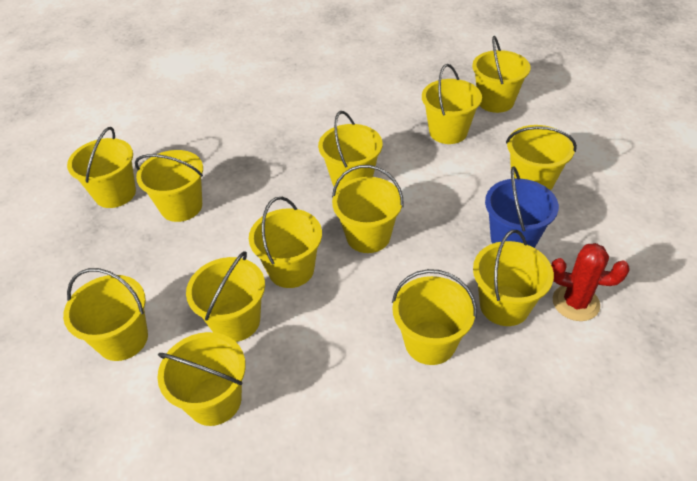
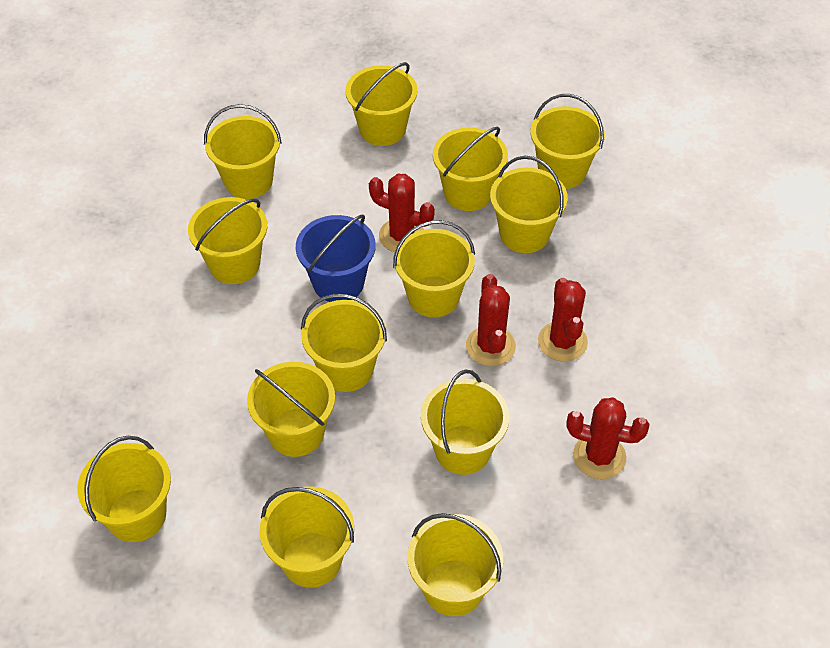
red cactus: 1 -> 4

